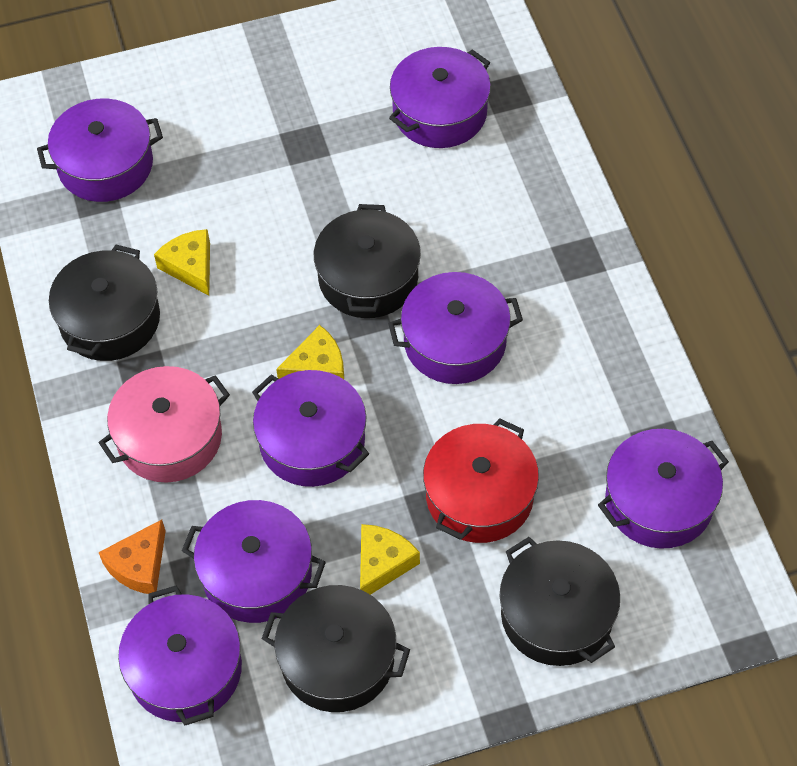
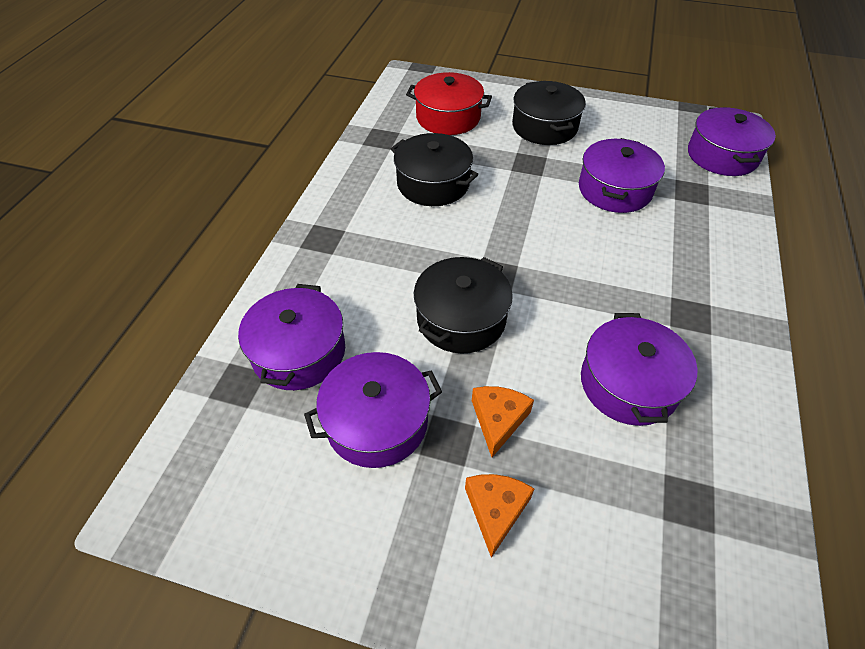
black pot: 4 -> 3
orange cheese: 1 -> 2
pink pot: 1 -> 0
purple pot: 7 -> 5
yellow cheese: 3 -> 0

